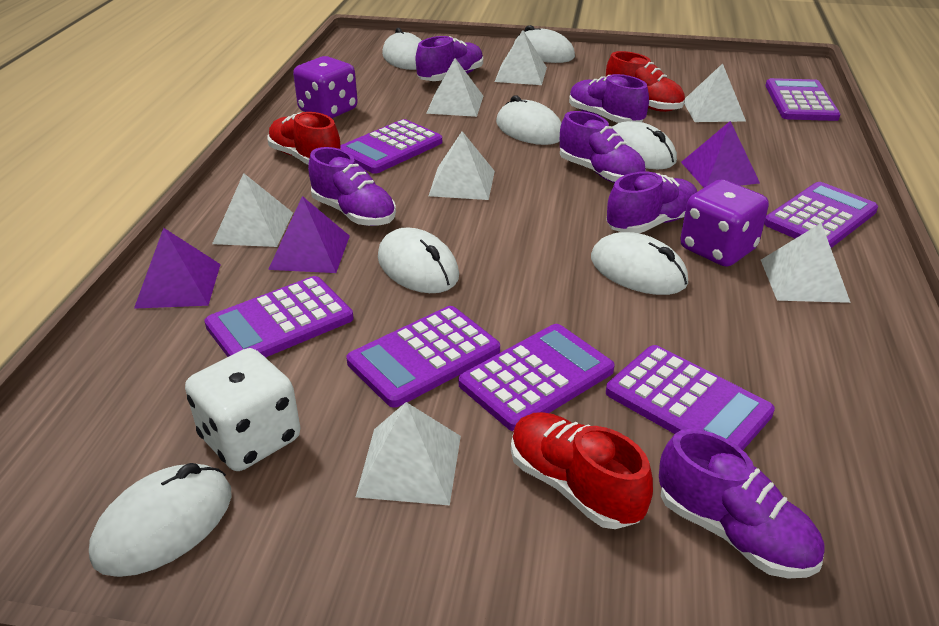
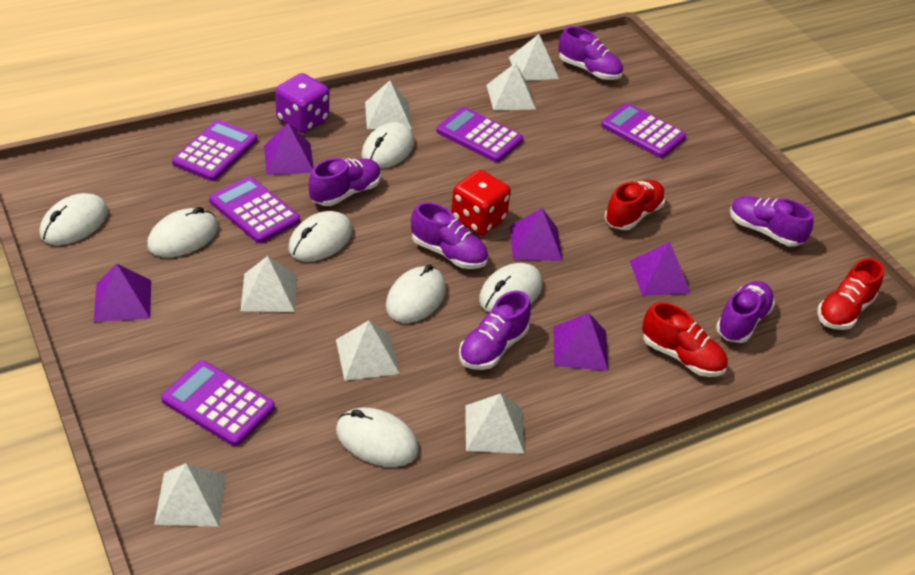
purple calculator: 7 -> 5
purple dice: 2 -> 1
purple pyramid: 3 -> 5
red dice: 0 -> 1
white dice: 1 -> 0

